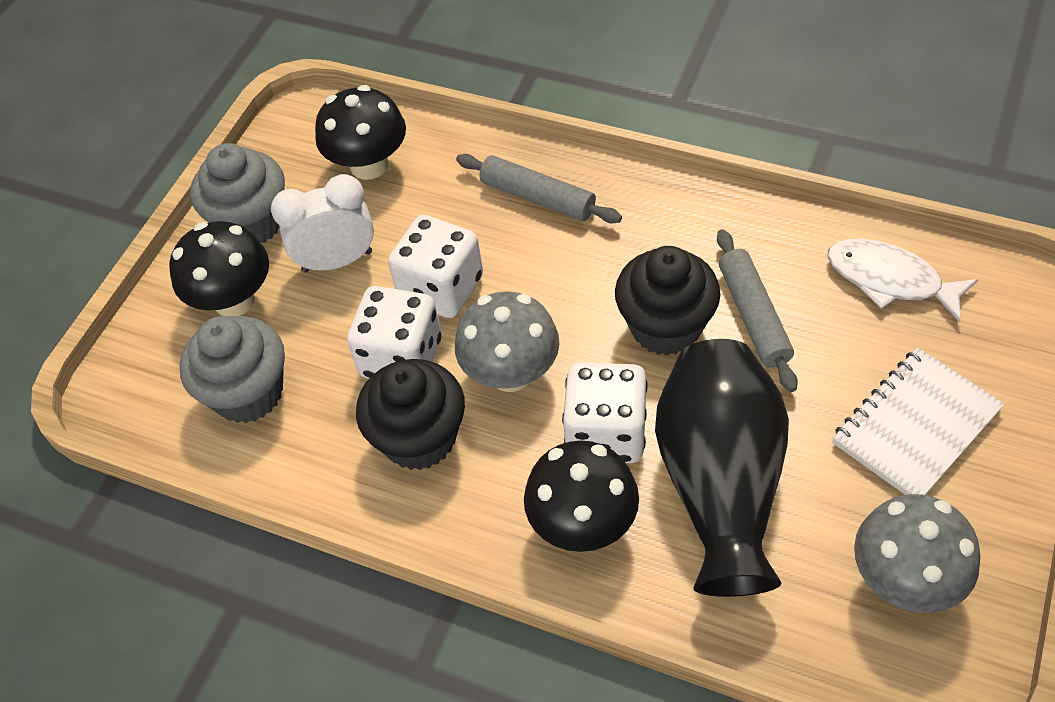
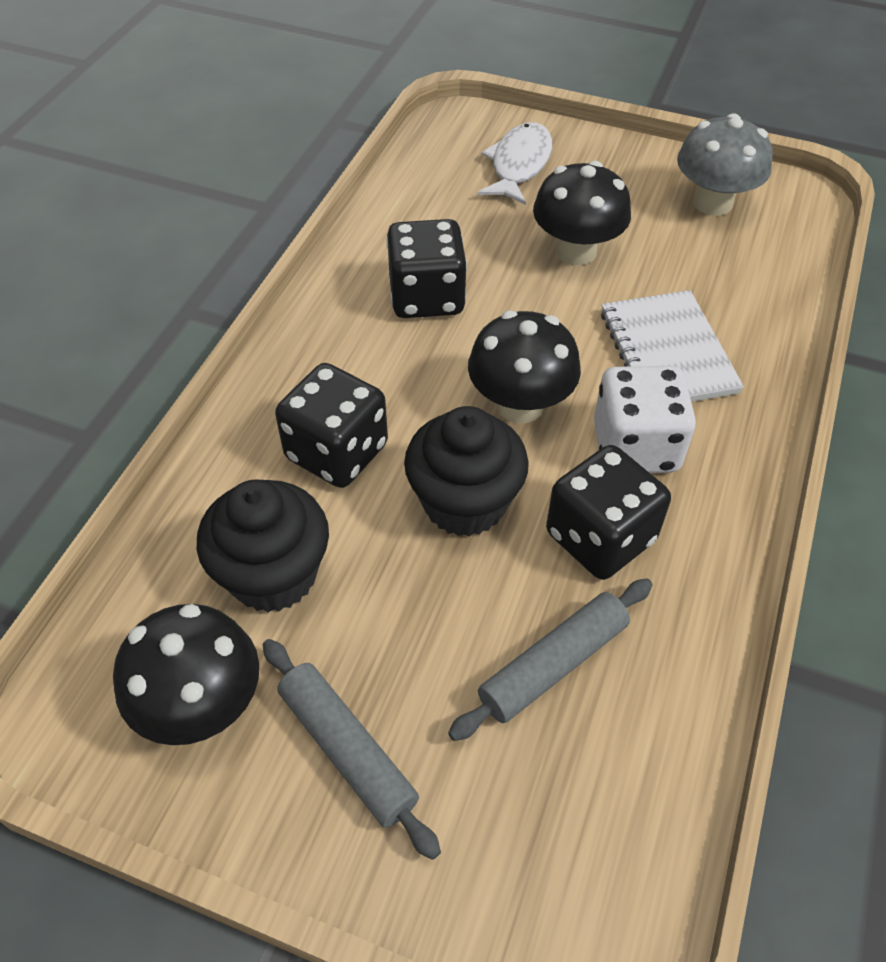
black dice: 0 -> 3
black vase: 1 -> 0
grey cupcake: 2 -> 0
grey mushroom: 2 -> 1
white clock: 1 -> 0
white dice: 3 -> 1

